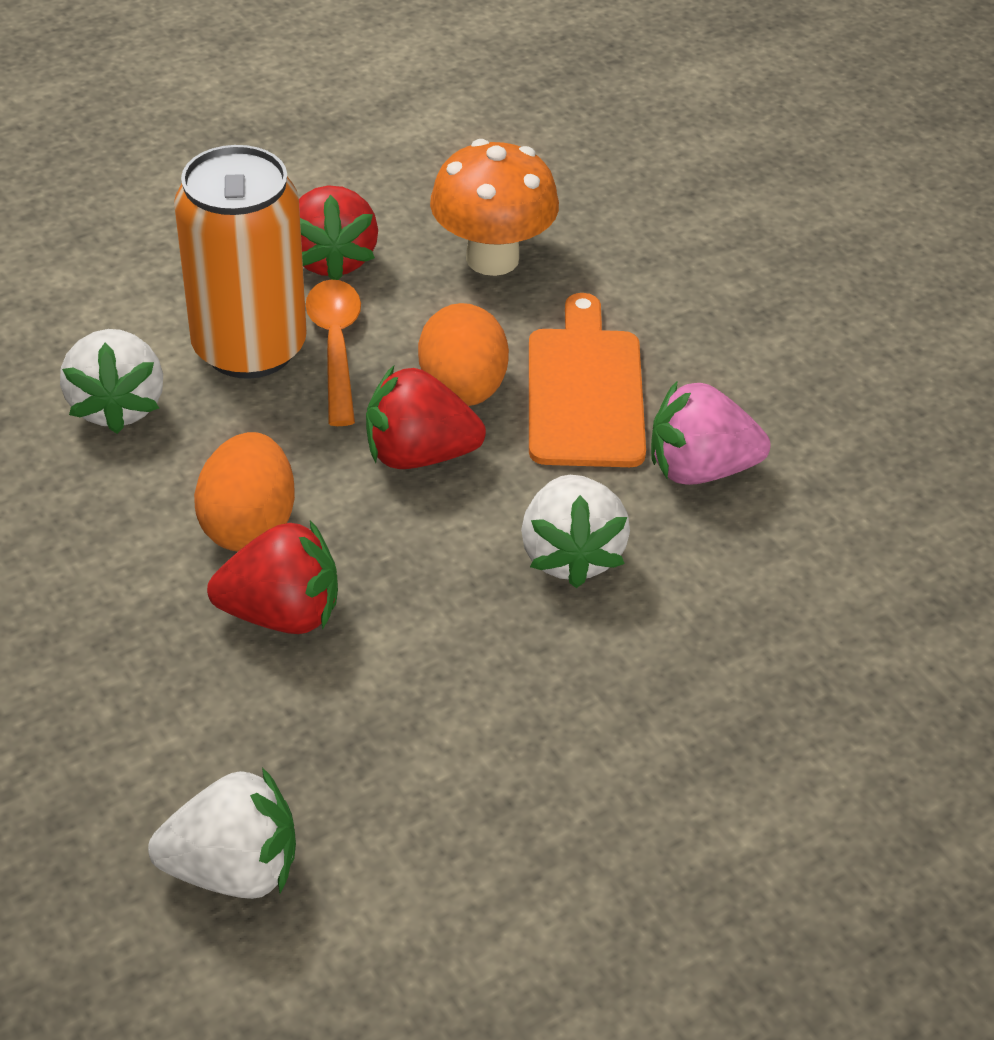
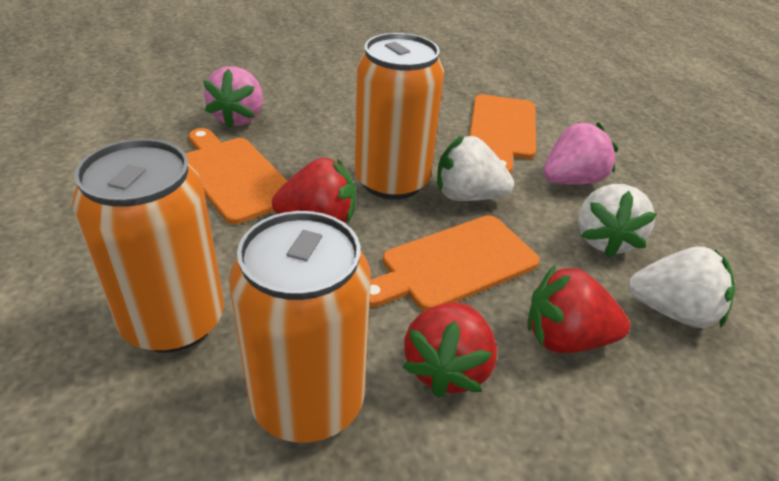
orange can: 1 -> 3
orange cutting board: 1 -> 3
orange egg: 2 -> 0
orange mushroom: 1 -> 0
orange spoon: 1 -> 0
pink strawberry: 1 -> 2

